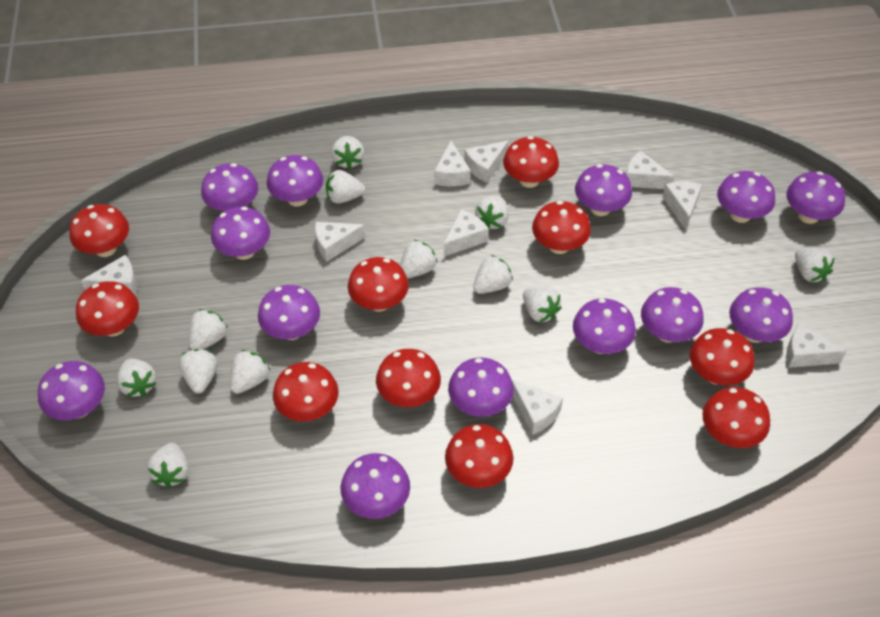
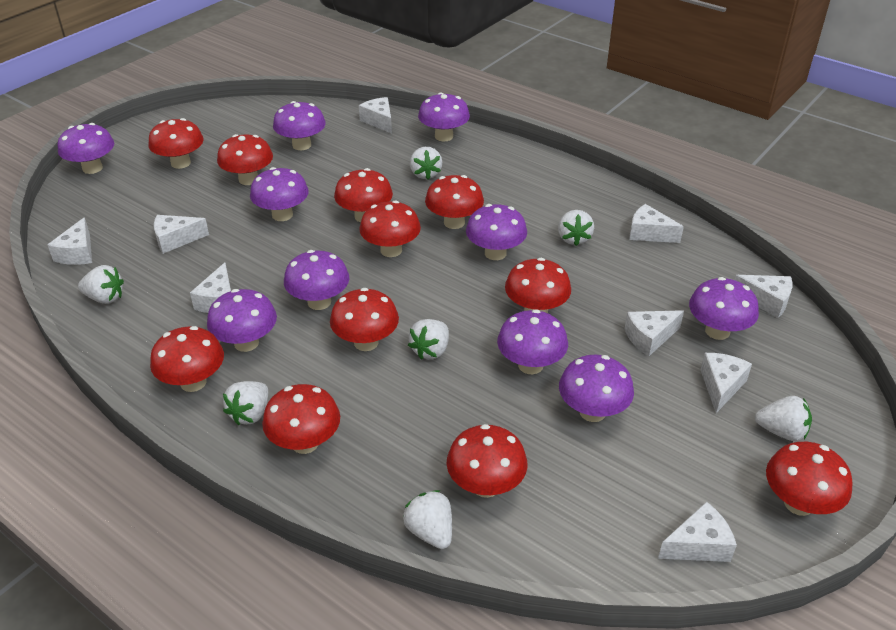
purple mushroom: 13 -> 10
red mushroom: 10 -> 11
white strawberry: 12 -> 7

